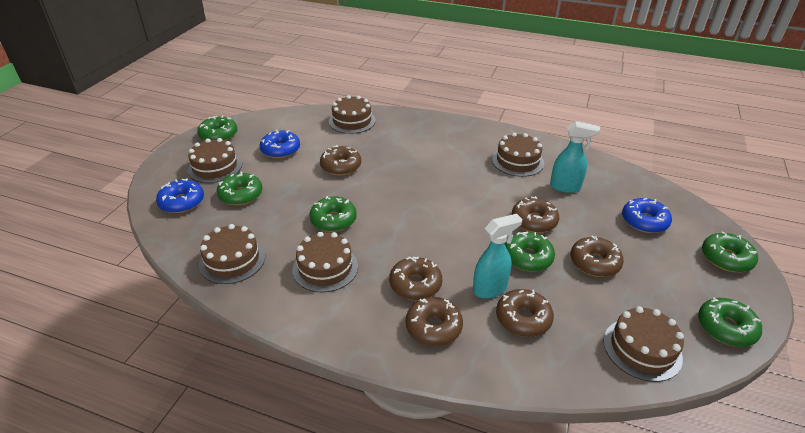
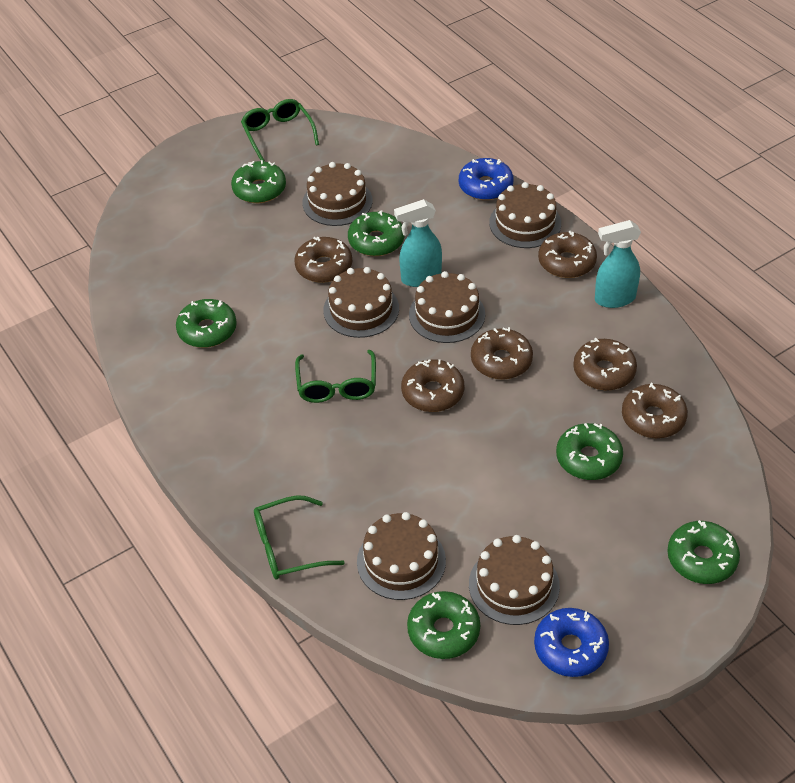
blue donut: 3 -> 2
green glasses: 0 -> 3

